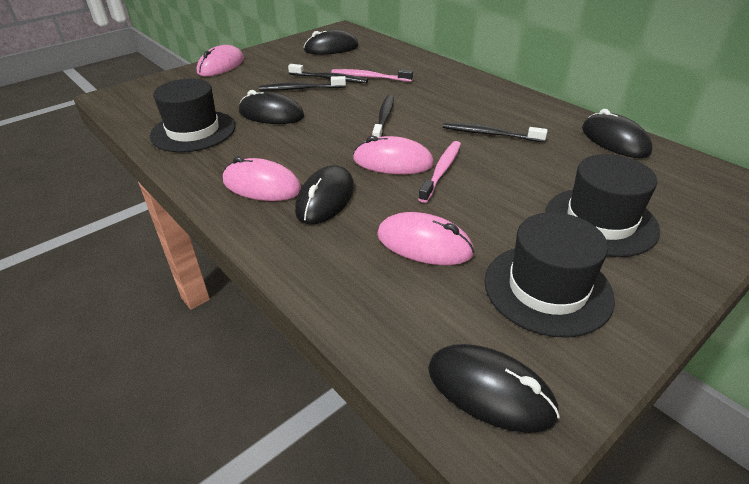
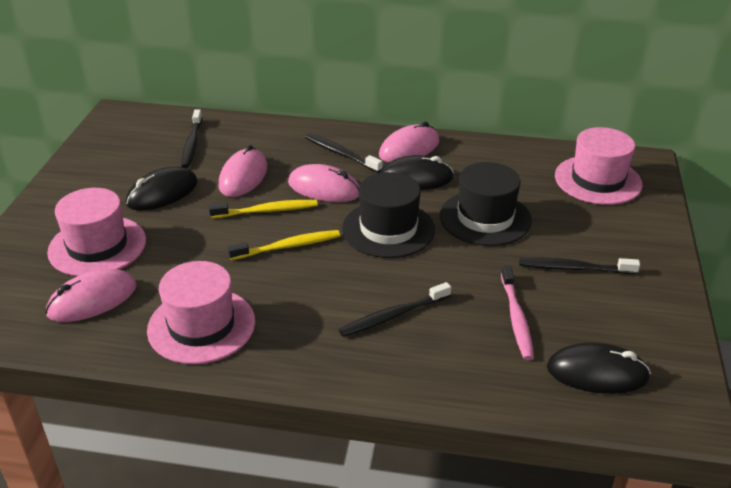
black hat: 3 -> 2
black mouse: 5 -> 3
pink hat: 0 -> 3
pink toothbrush: 2 -> 1
yellow toothbrush: 0 -> 2

